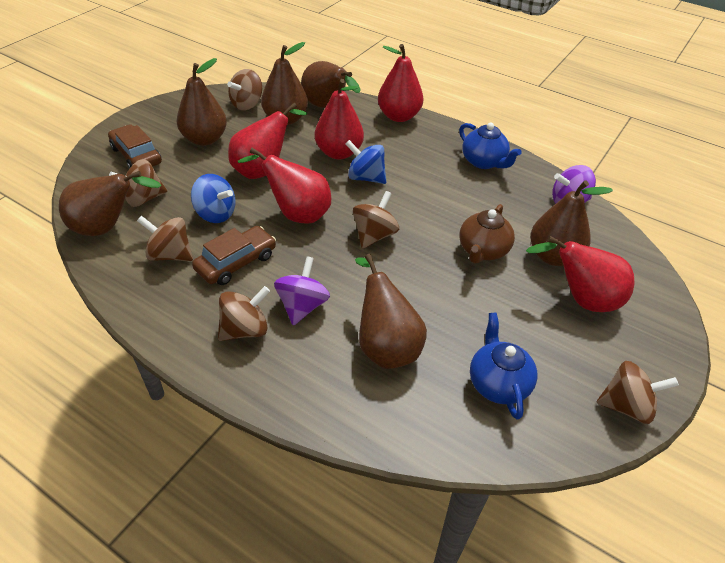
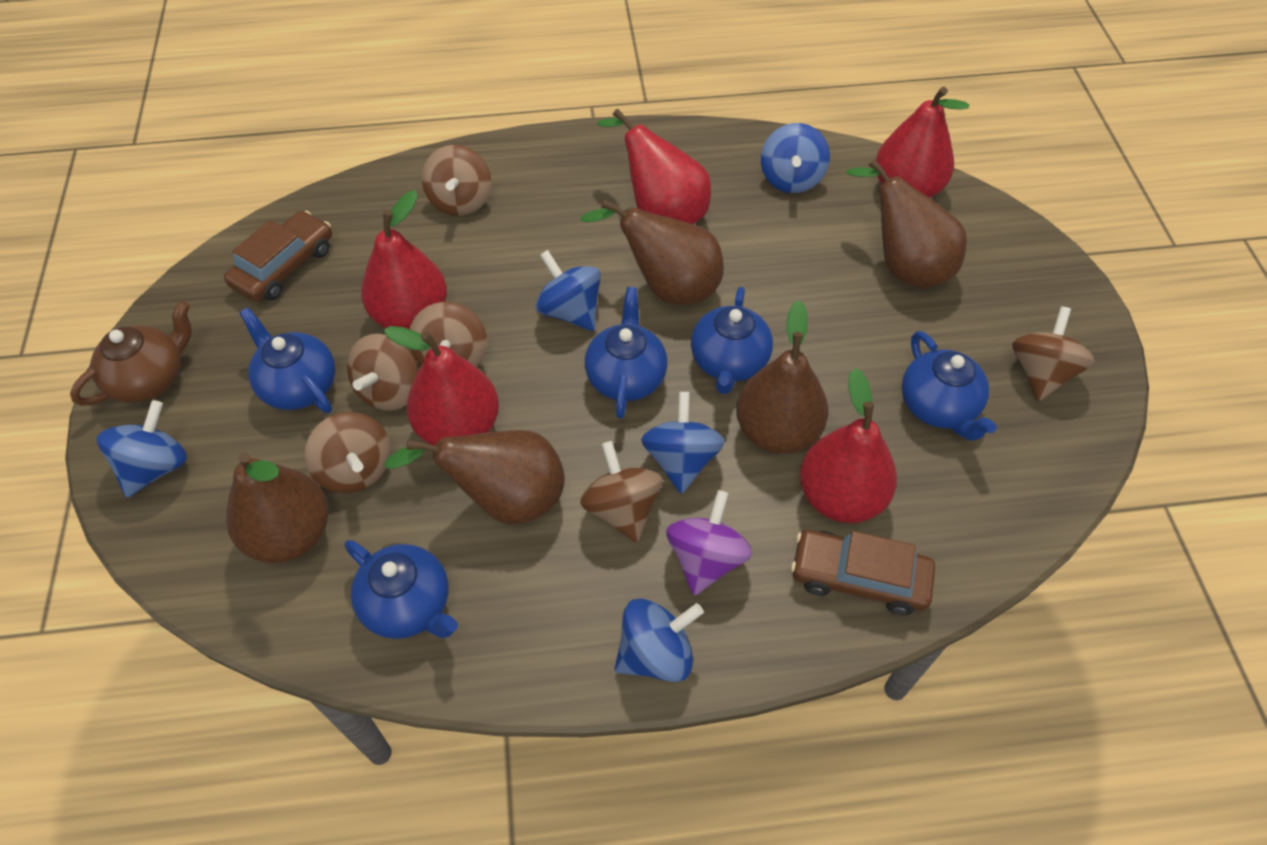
blue spinning top: 2 -> 5
blue teapot: 2 -> 5
brown pear: 6 -> 5
purple spinning top: 2 -> 1

